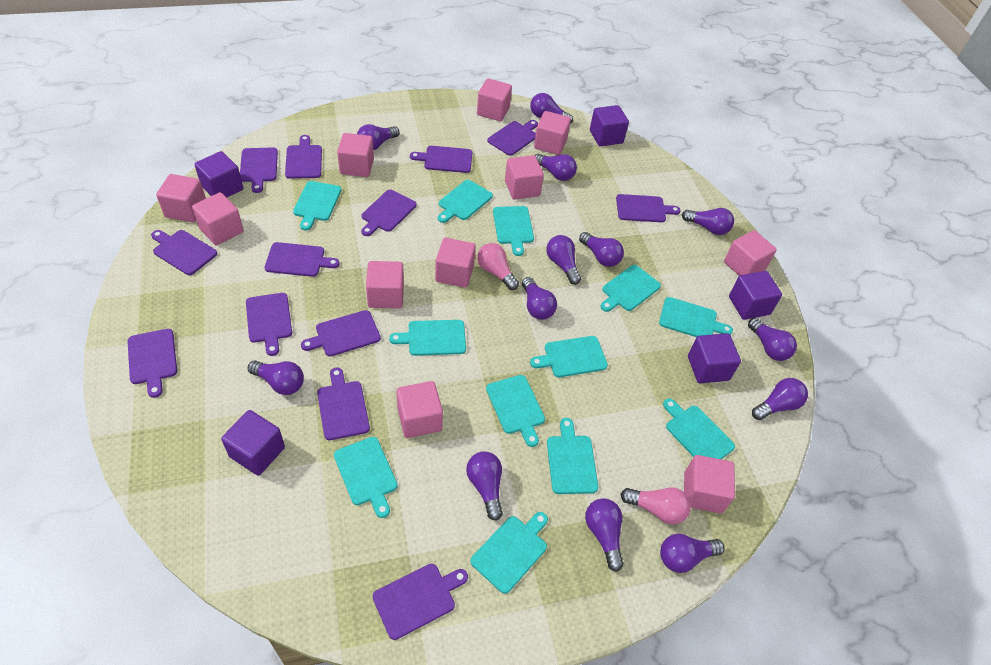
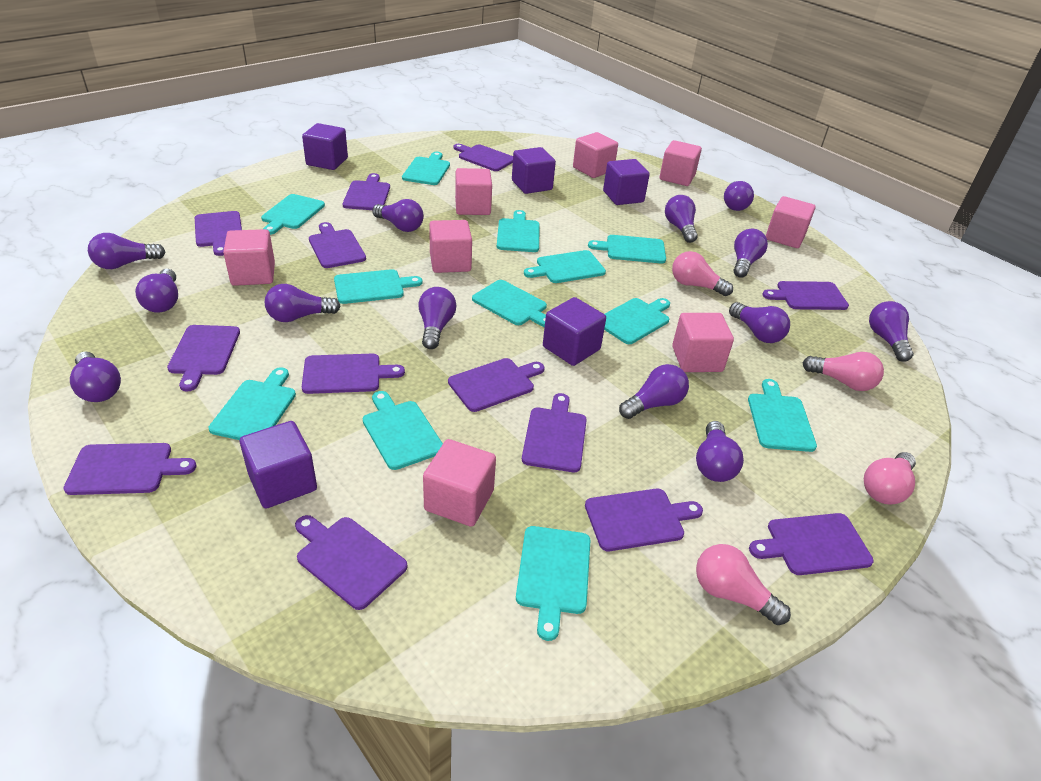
pink cube: 11 -> 8
pink light bulb: 2 -> 4

